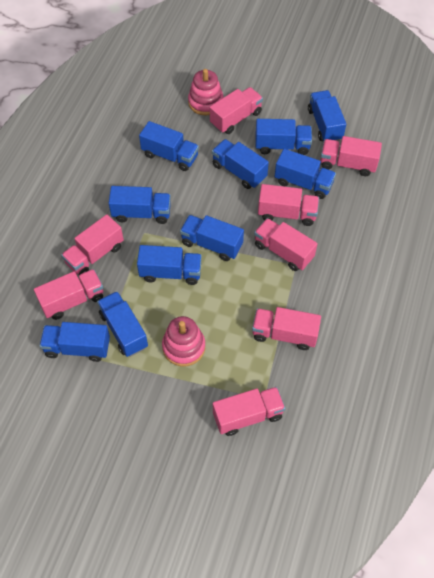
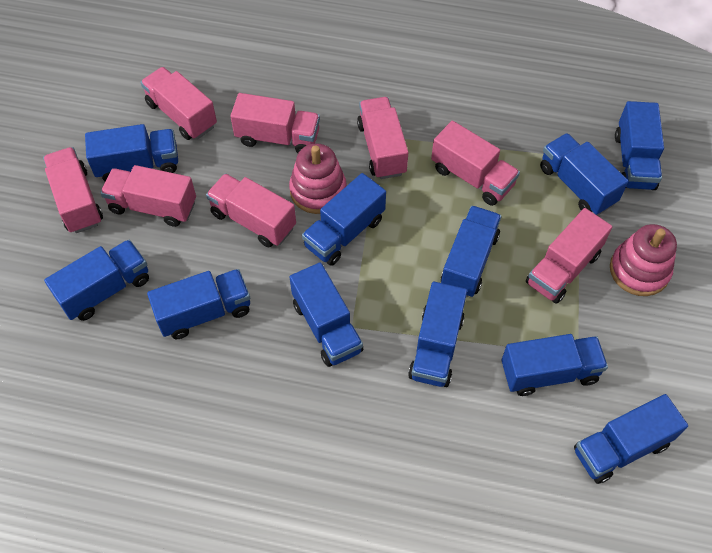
blue truck: 10 -> 11

